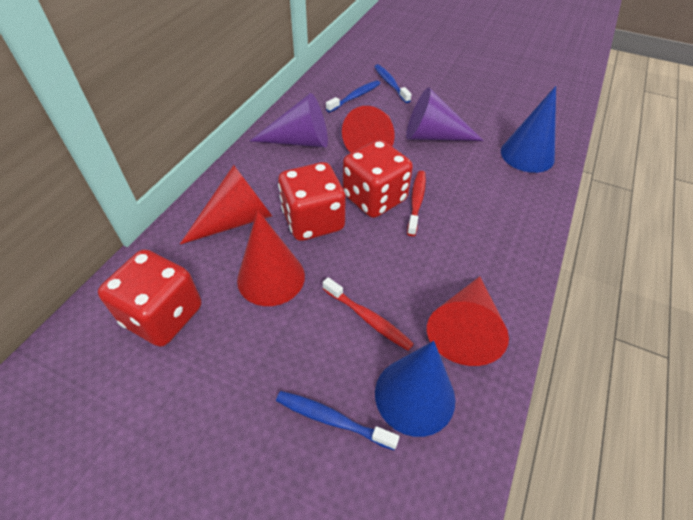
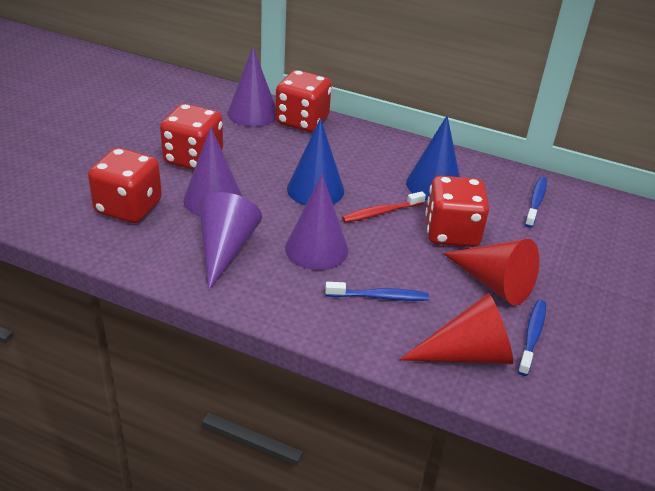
purple cone: 2 -> 4
red cone: 4 -> 2
red dice: 3 -> 4
red toothbrush: 2 -> 1

